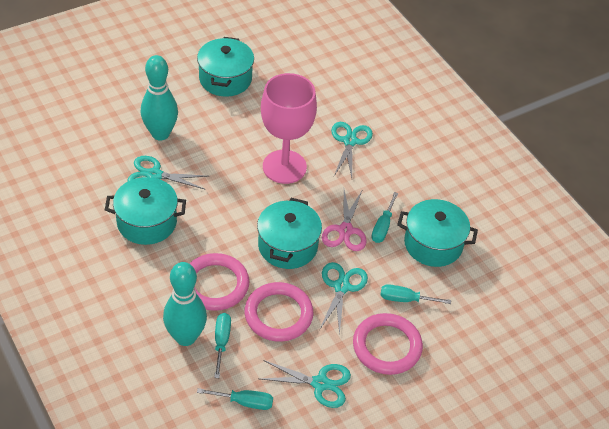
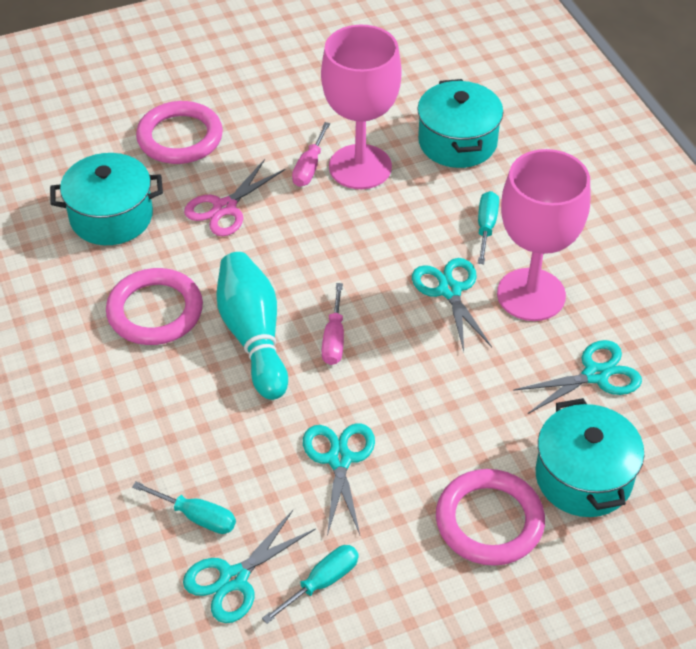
pink goblet: 1 -> 2
pink screwdriver: 0 -> 2
turquoise bowling pin: 2 -> 1
turquoise pot: 4 -> 3
turquoise screwdriver: 4 -> 3

